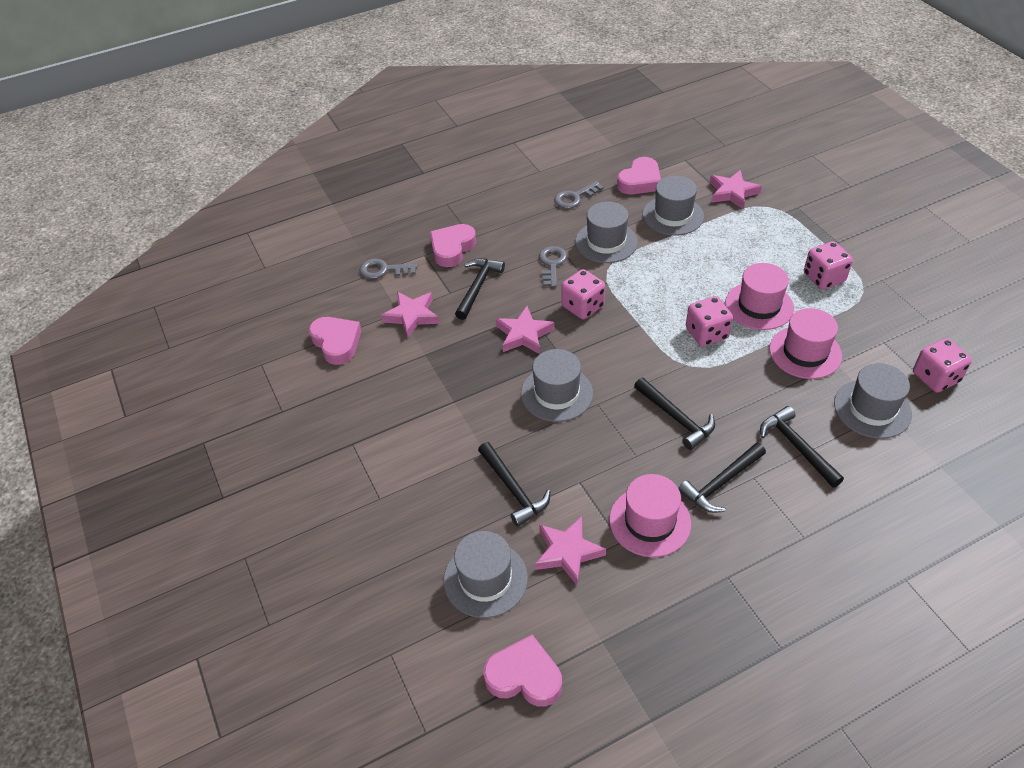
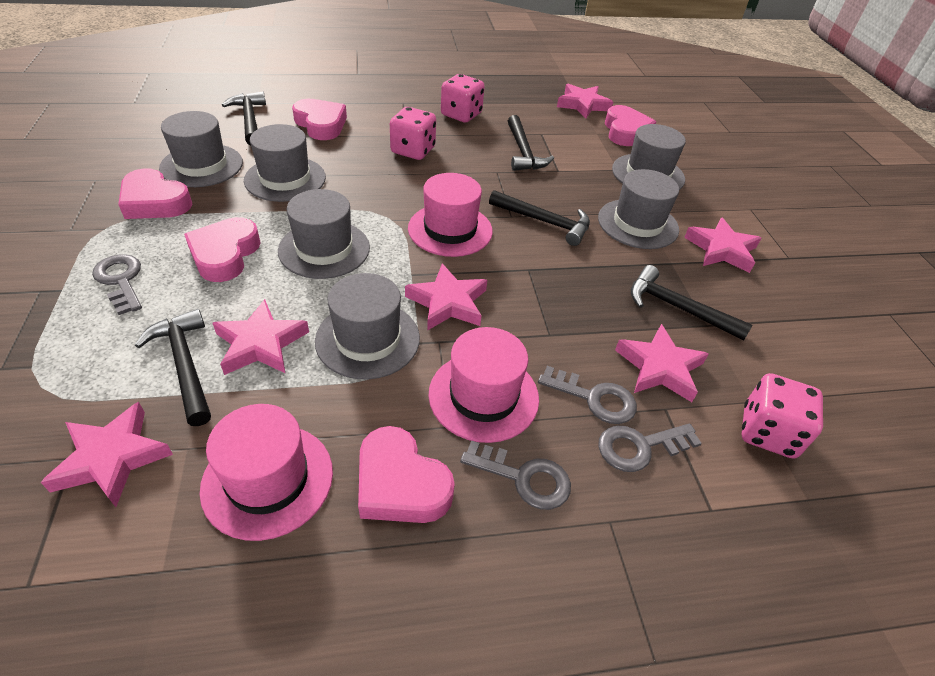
grey hat: 5 -> 6
grey key: 3 -> 4
pink dice: 4 -> 3
pink heart: 4 -> 5
pink star: 4 -> 6

